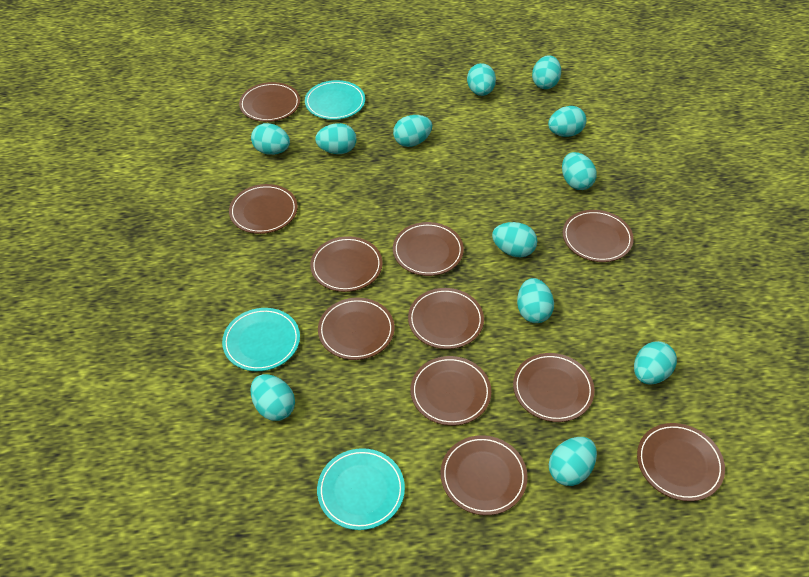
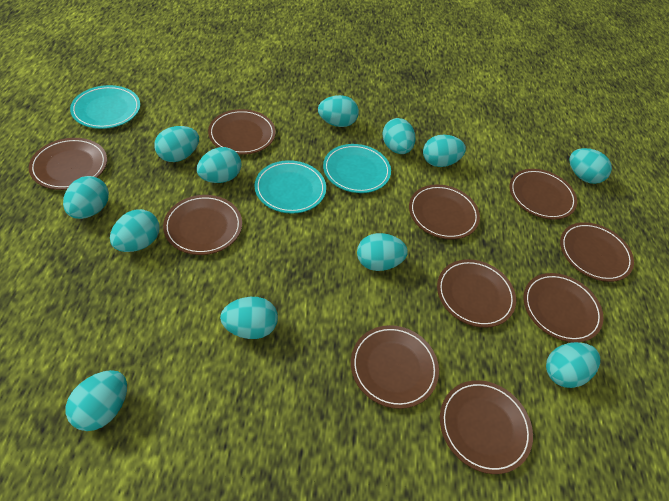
brown plate: 11 -> 10

